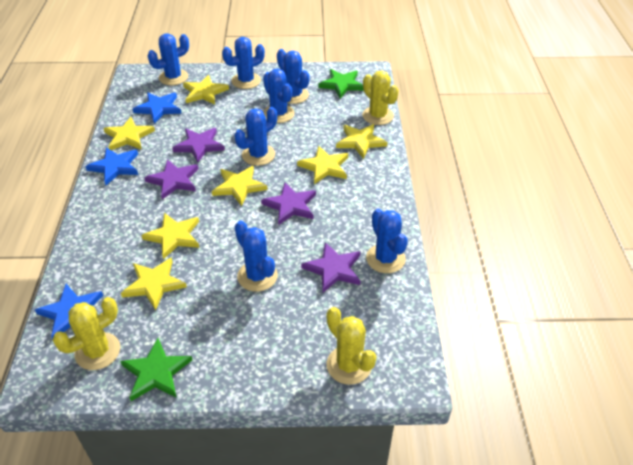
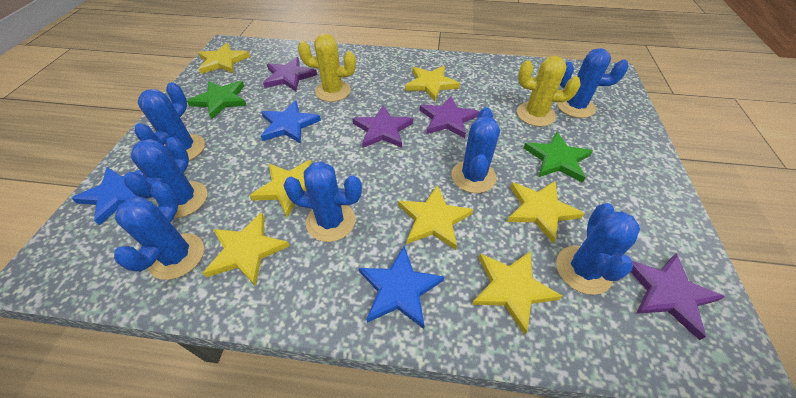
yellow cactus: 3 -> 2

